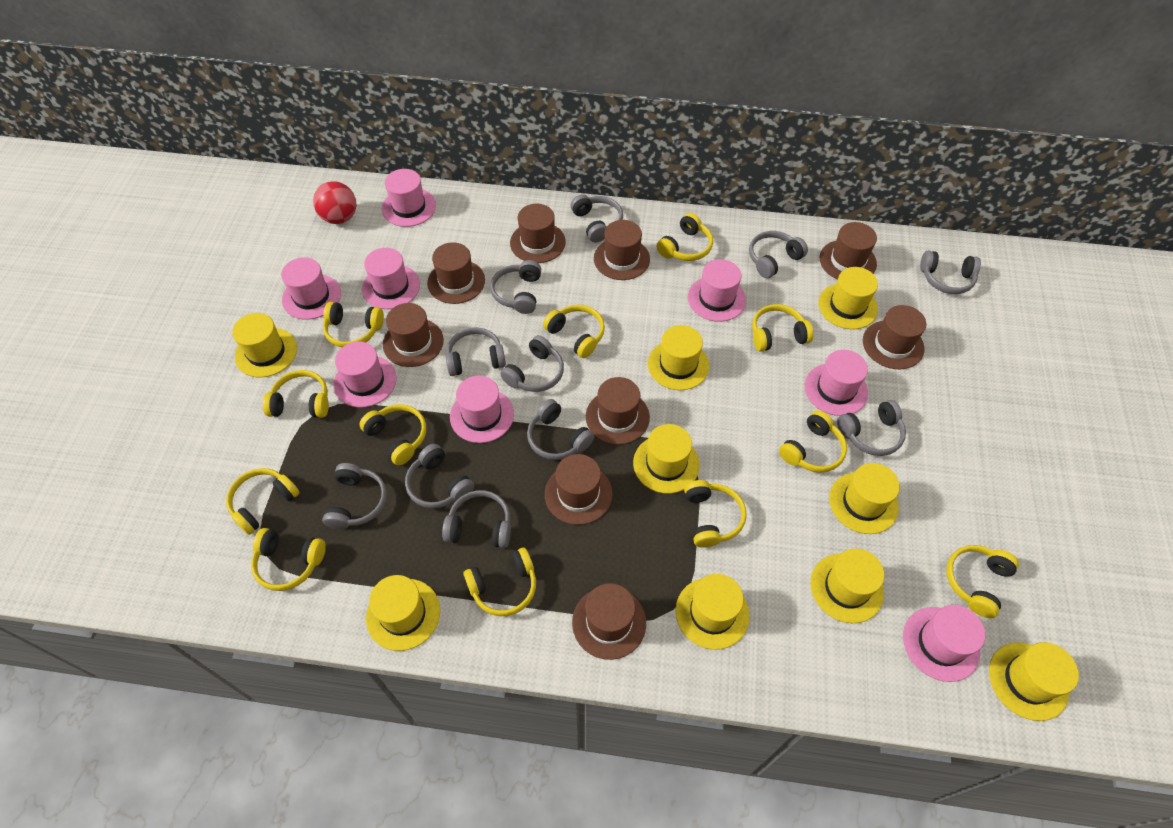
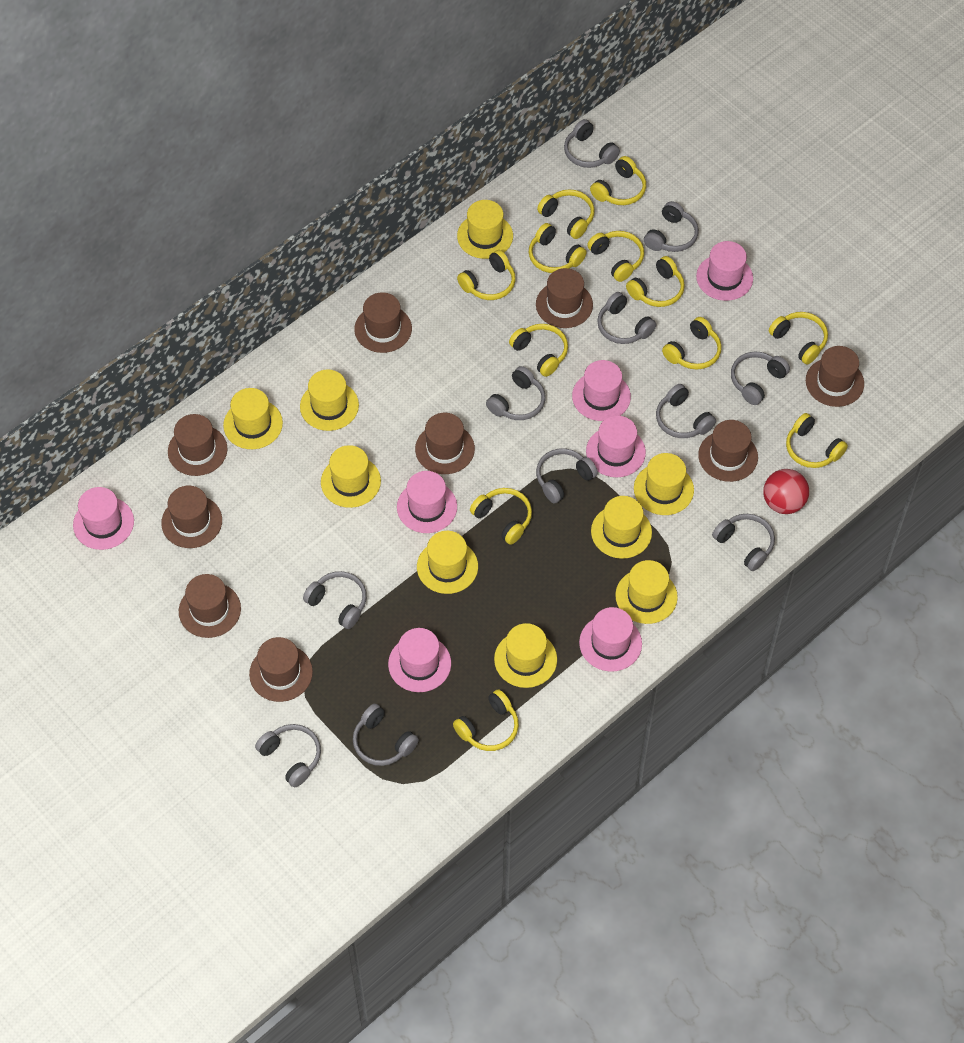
pink hat: 8 -> 7

